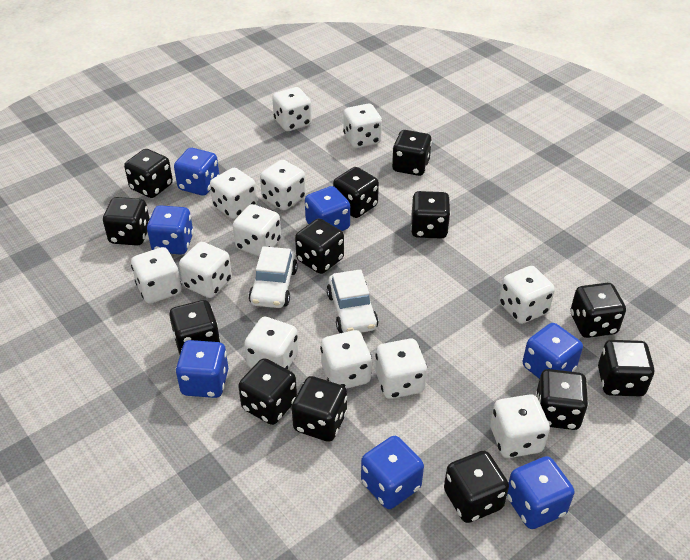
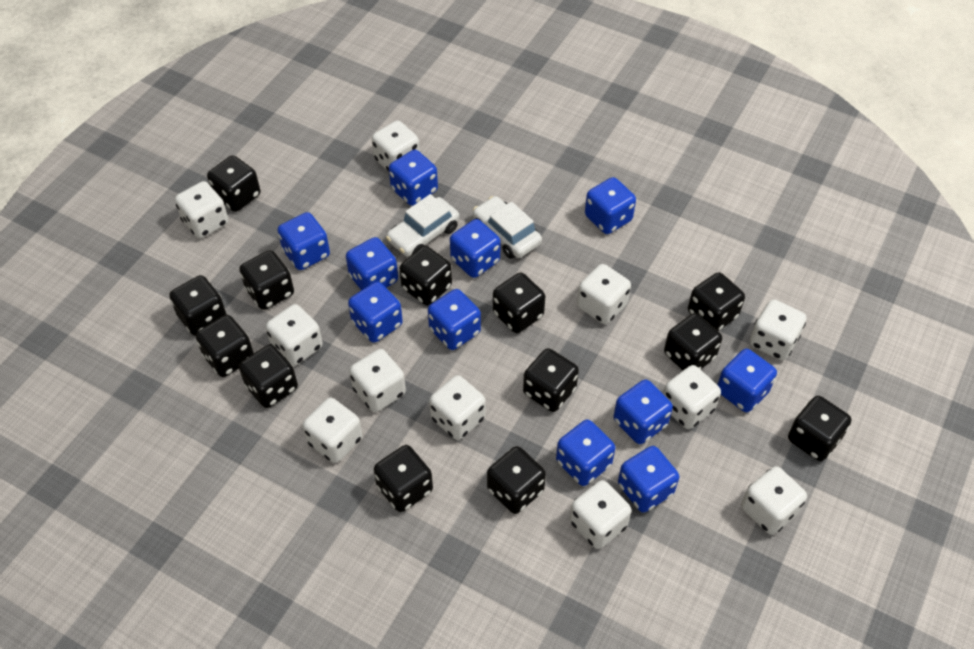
blue dice: 7 -> 11
white dice: 12 -> 11

